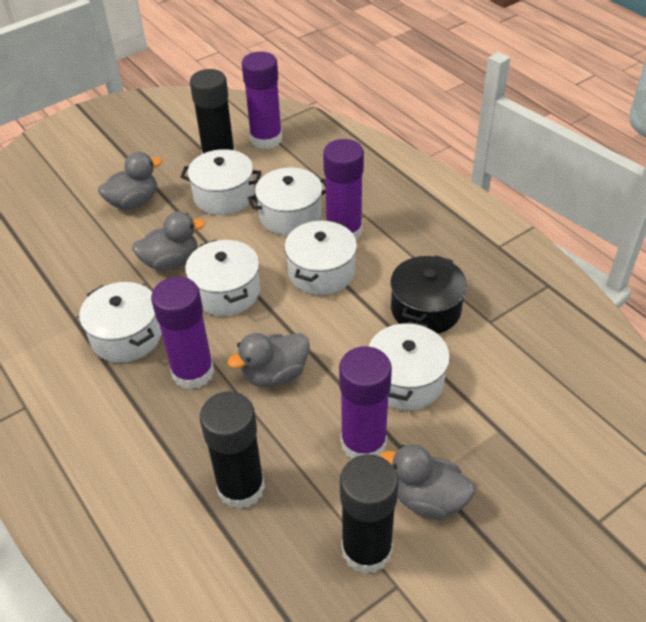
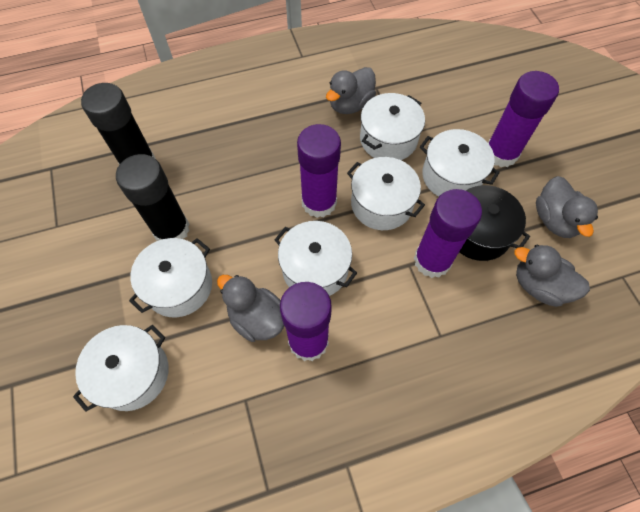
black glue stick: 3 -> 2

